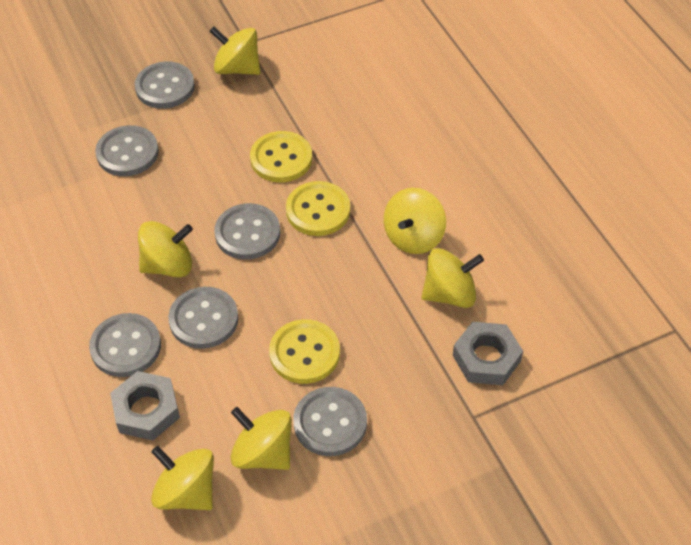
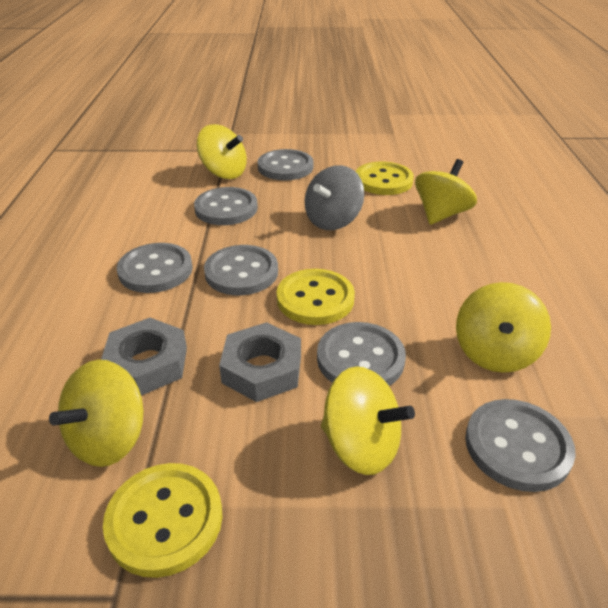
grey spinning top: 0 -> 1
yellow spinning top: 6 -> 5

